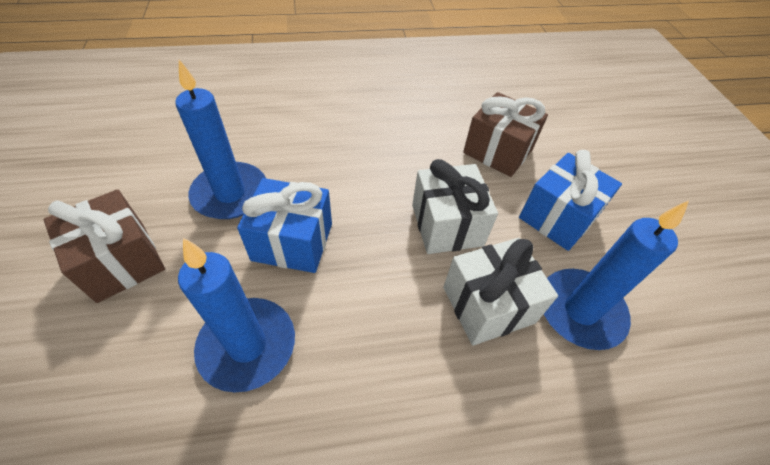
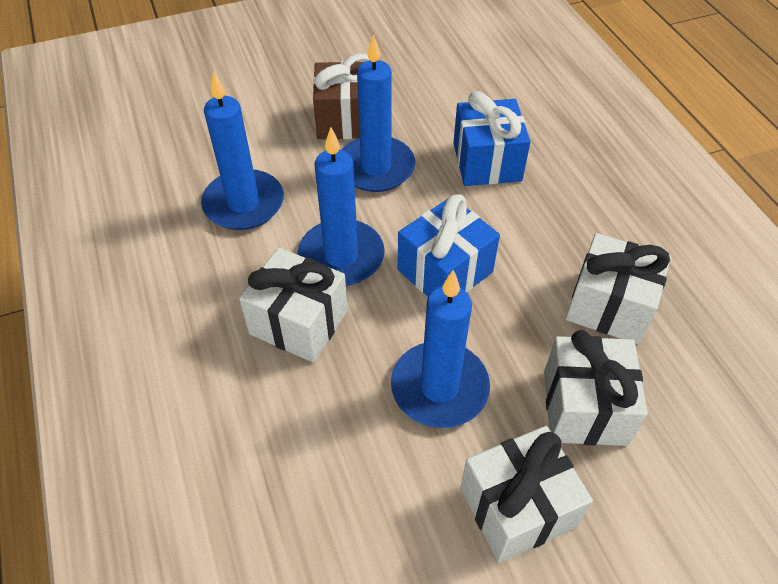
blue candle: 3 -> 4
brown gift: 2 -> 1
white gift: 2 -> 4

